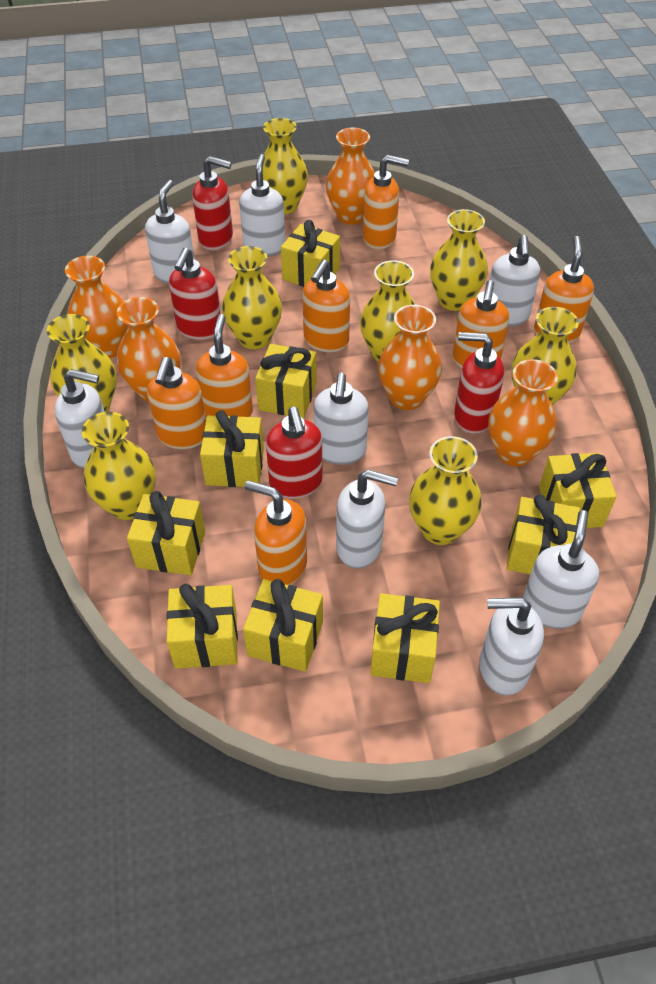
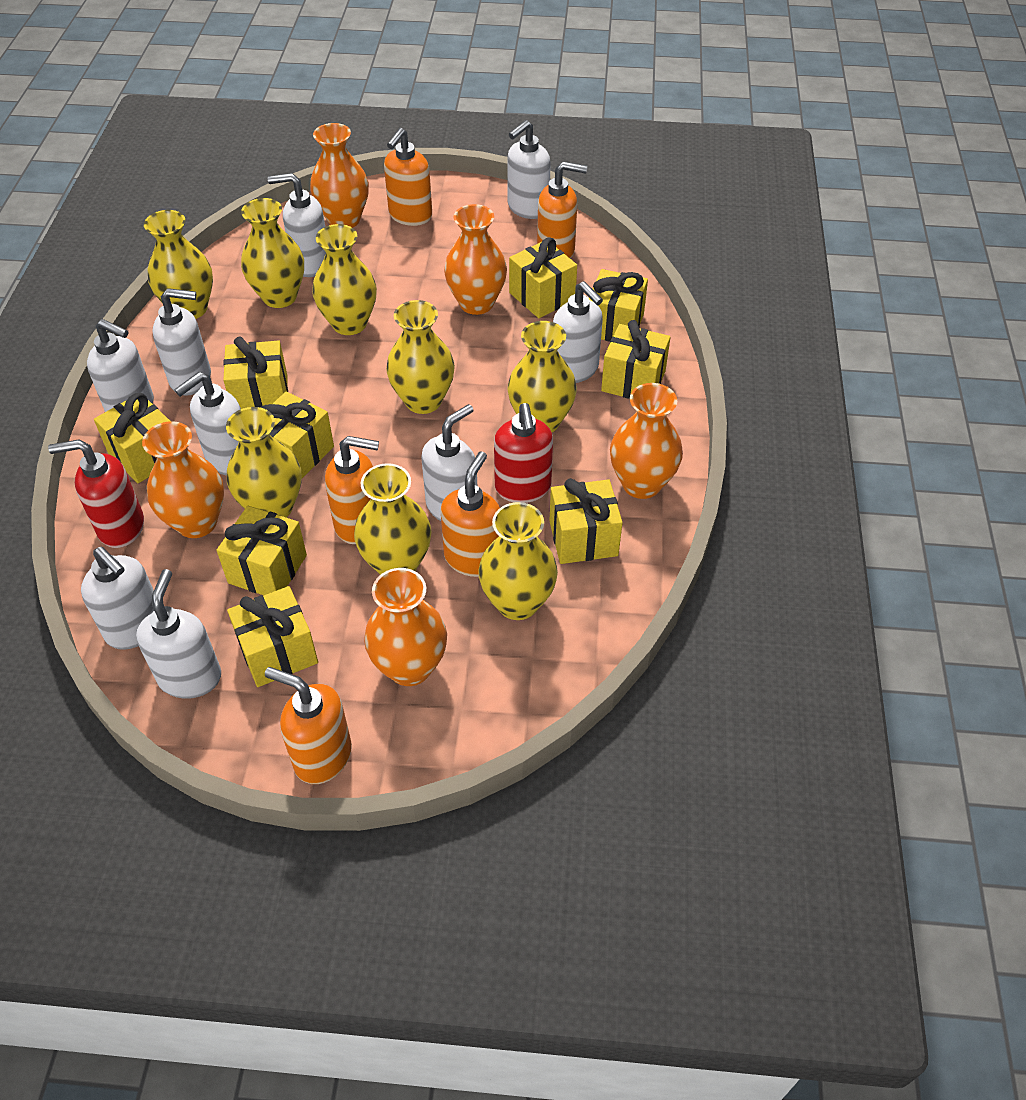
orange soap dispenser: 7 -> 5
red soap dispenser: 4 -> 2
white soap dispenser: 8 -> 9

